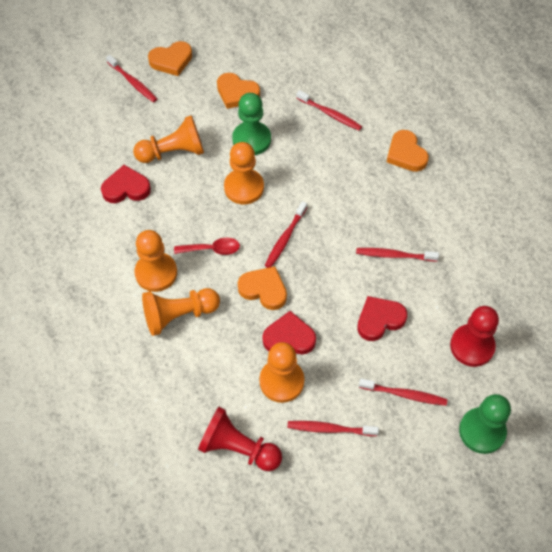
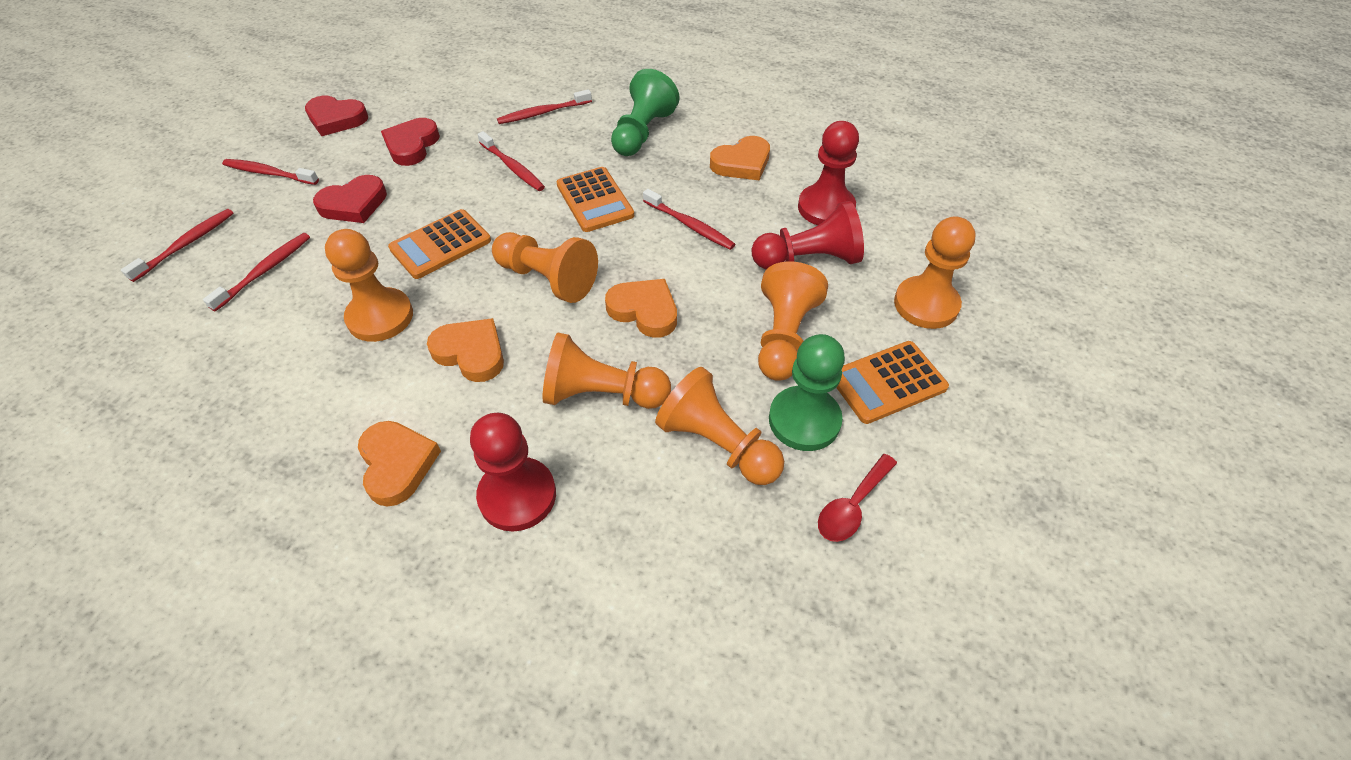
orange calculator: 0 -> 3
orange pawn: 5 -> 6
red pawn: 2 -> 3

